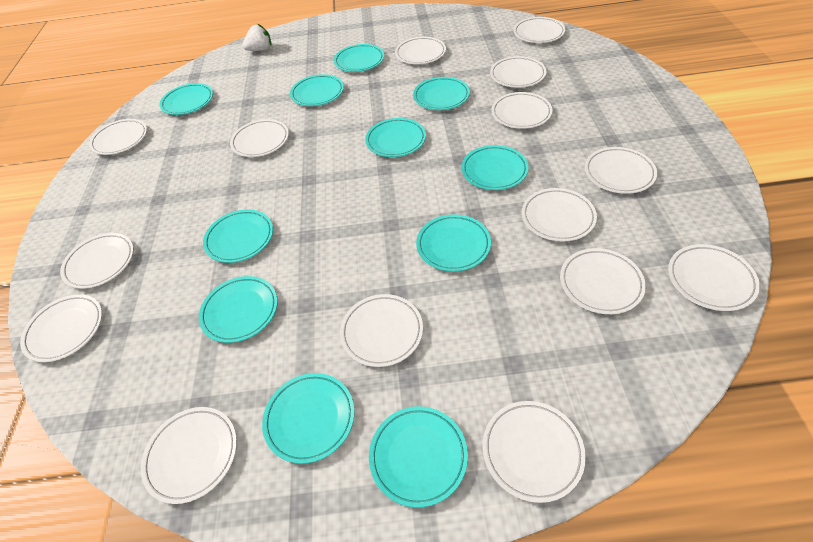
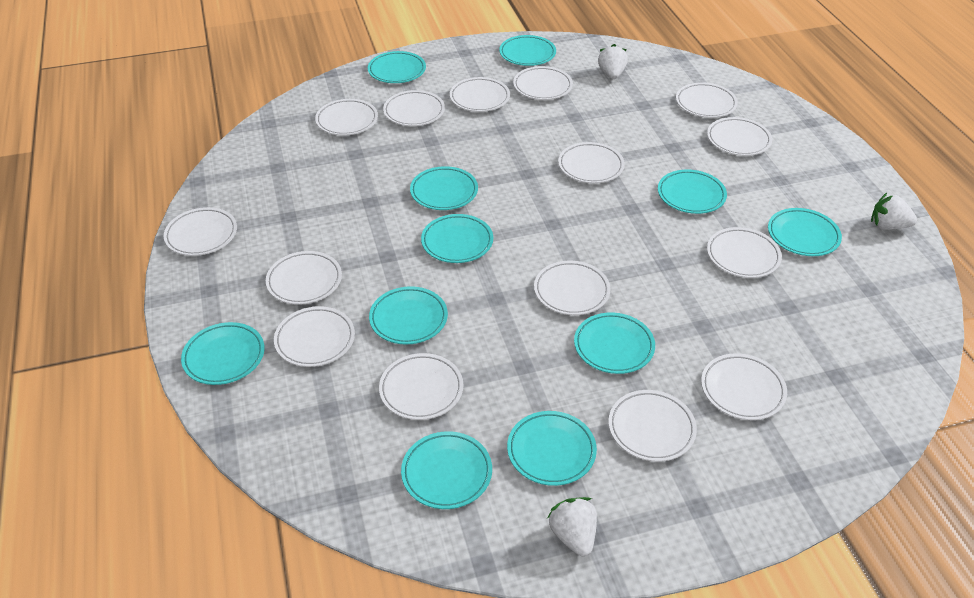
white strawberry: 1 -> 3

